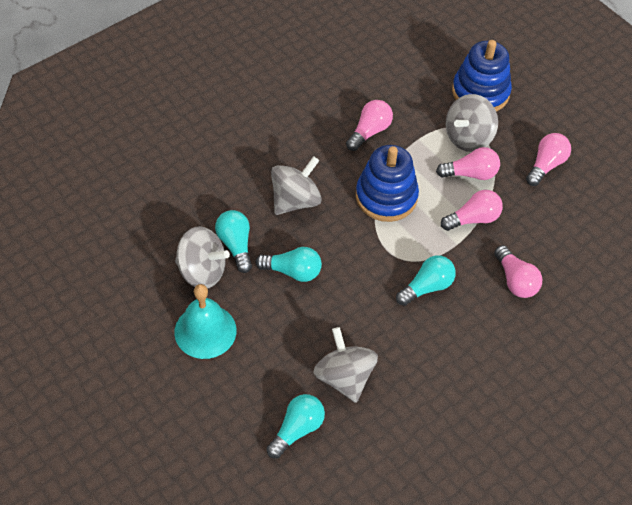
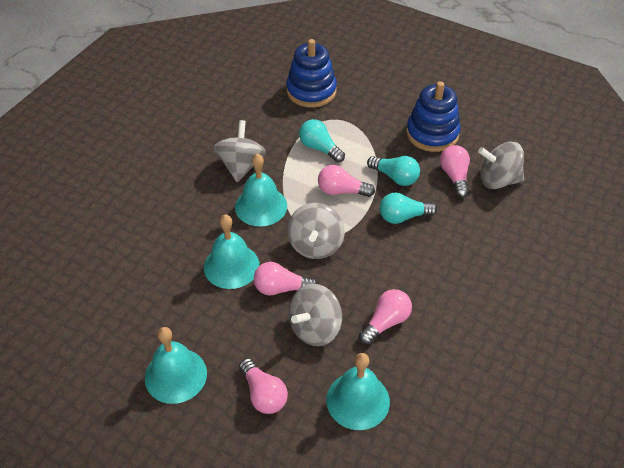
turquoise bell: 1 -> 4
turquoise light bulb: 4 -> 3

